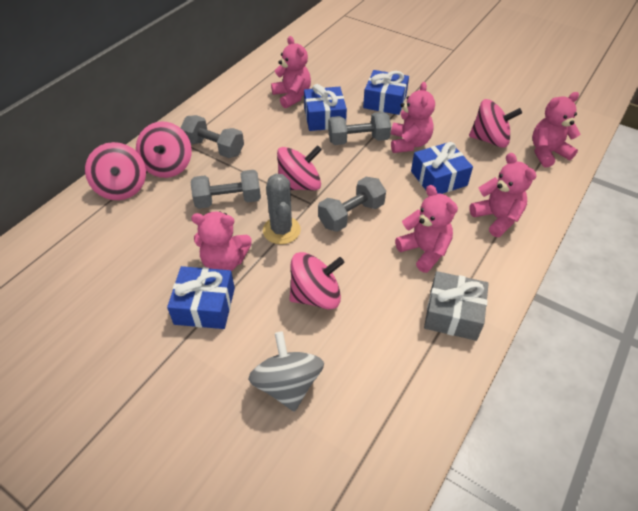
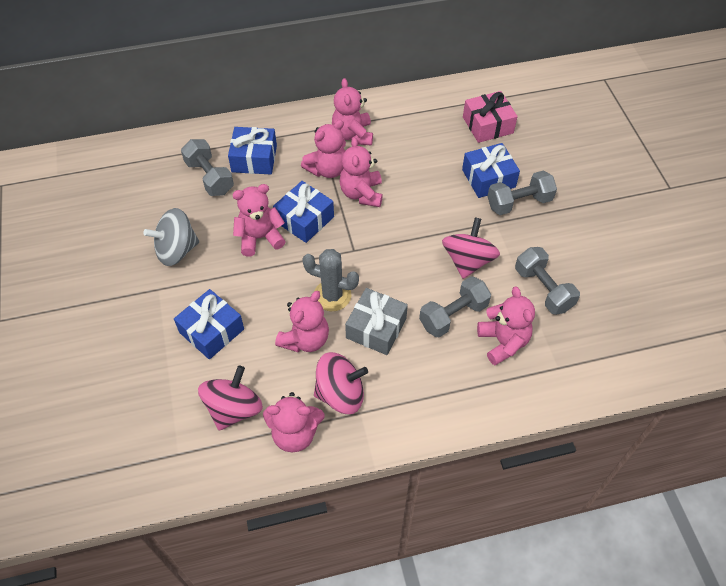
pink gift: 0 -> 1
pink spinning top: 5 -> 3
pink teddy bear: 6 -> 7

